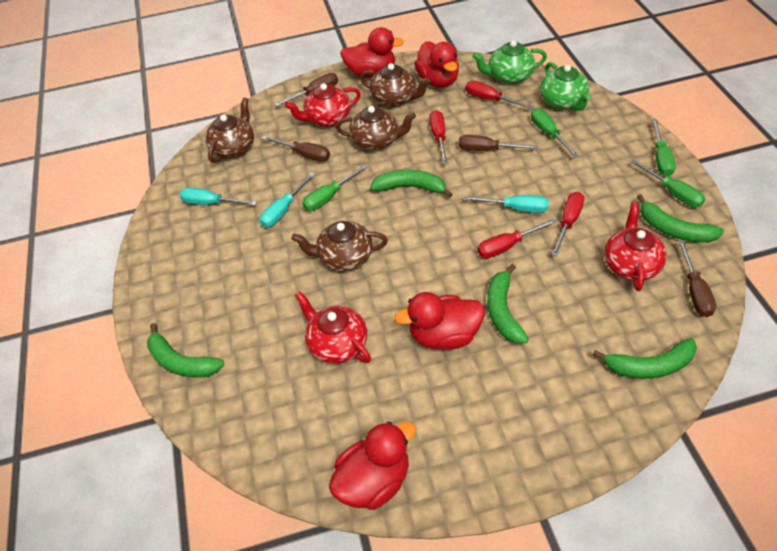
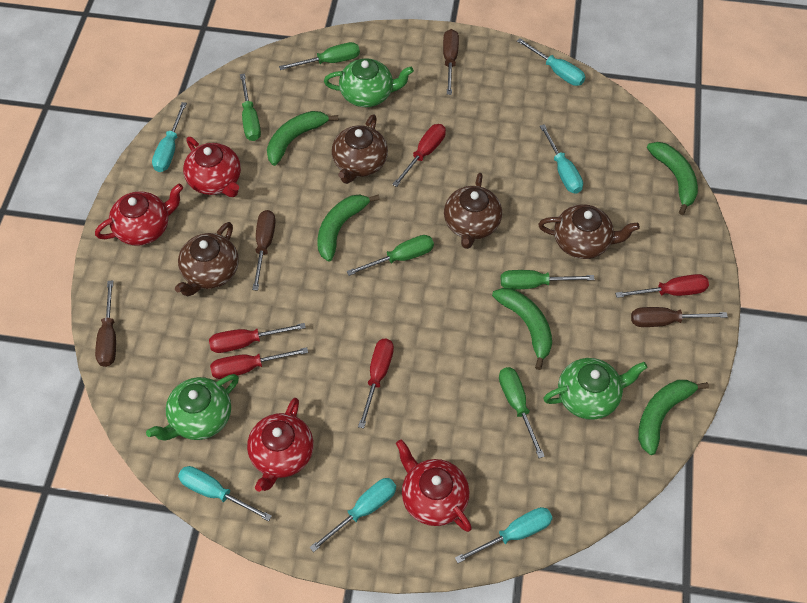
green screwdriver: 4 -> 5
green teapot: 2 -> 3
red duck: 4 -> 0
red screwdriver: 4 -> 5
red teapot: 3 -> 4
turquoise screwdriver: 3 -> 6

